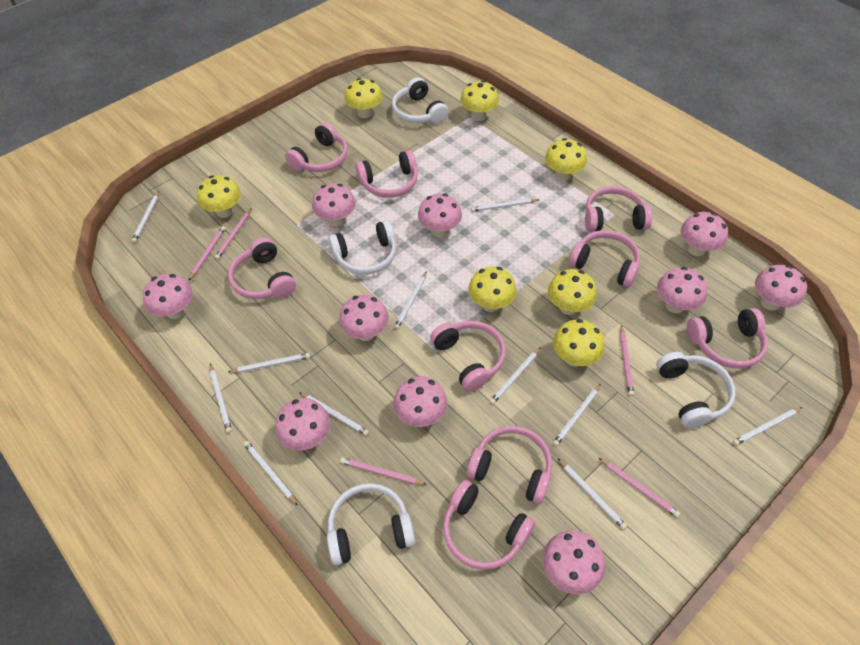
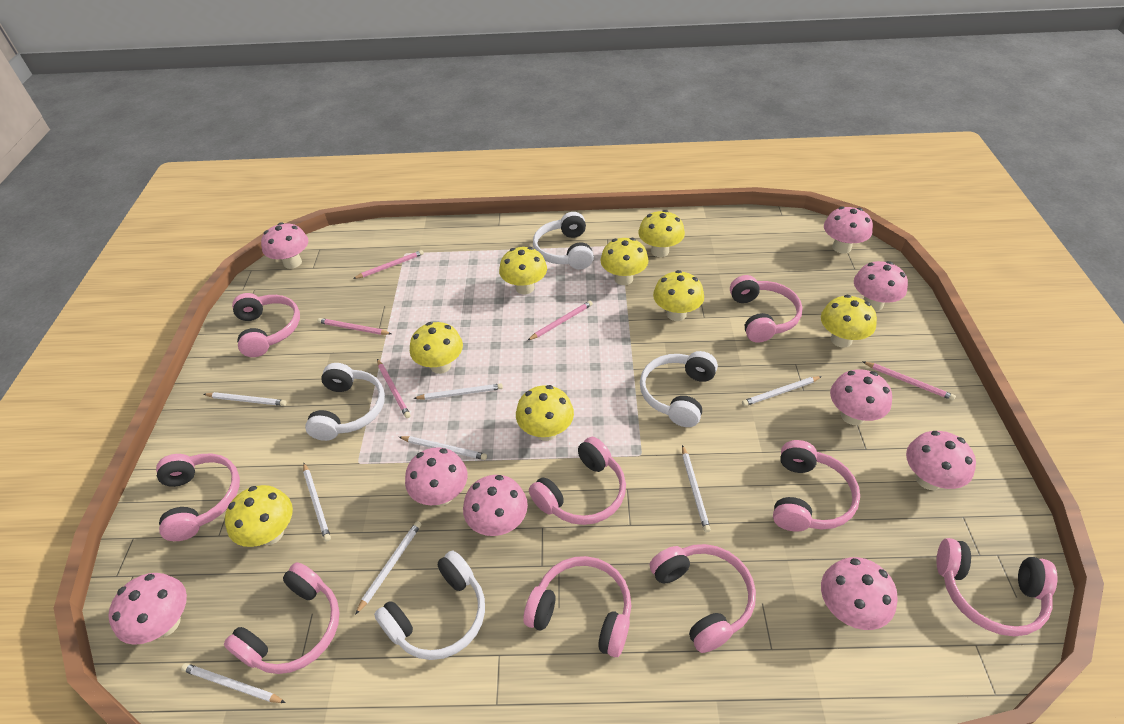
pink mushroom: 10 -> 9
white pencil: 11 -> 8
yellow mushroom: 7 -> 8

